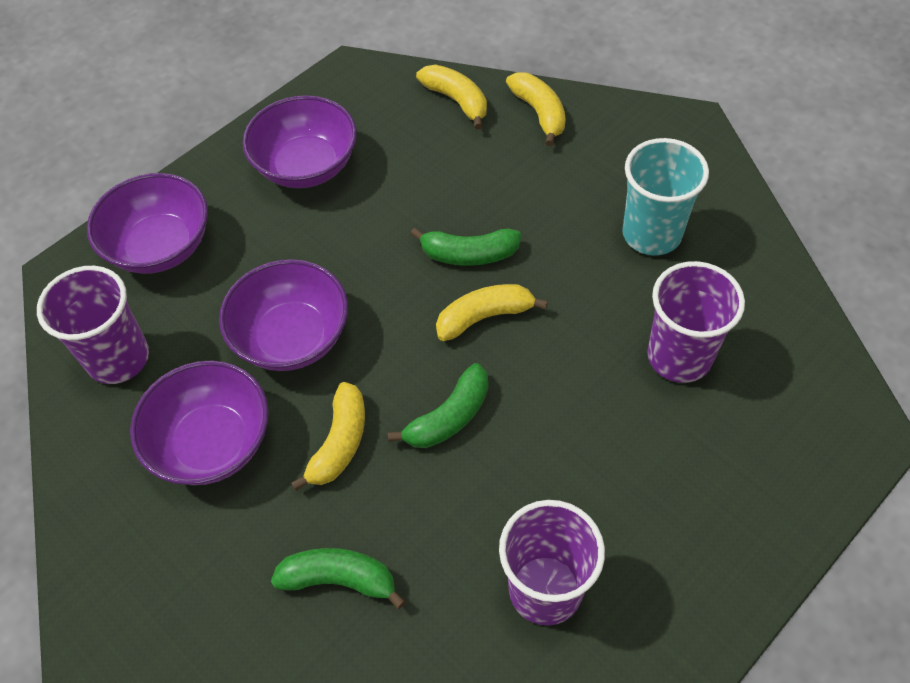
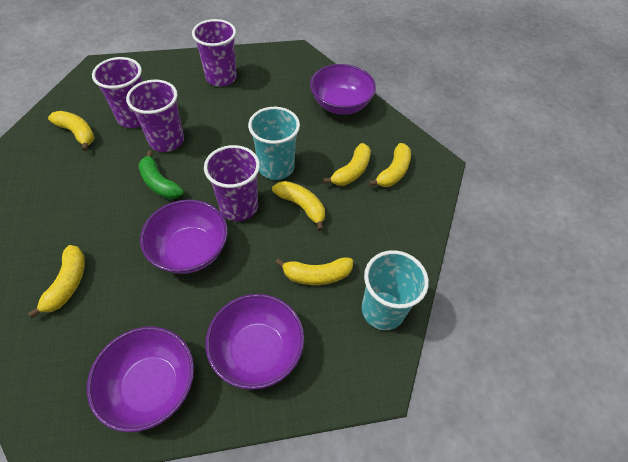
green banana: 3 -> 1
purple cup: 3 -> 4
turquoise cup: 1 -> 2
yellow banana: 4 -> 6

